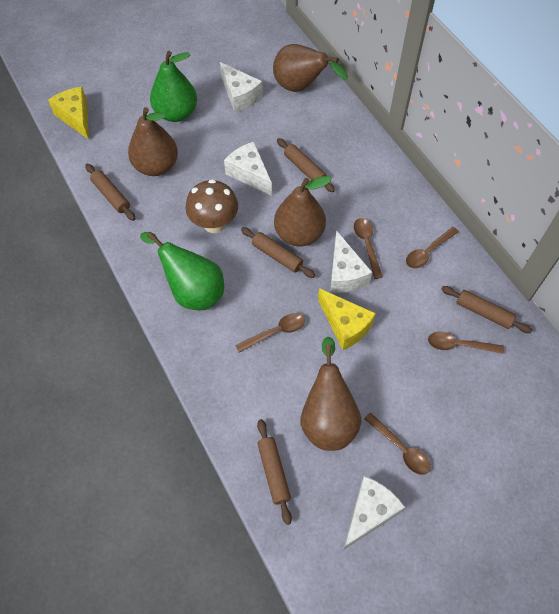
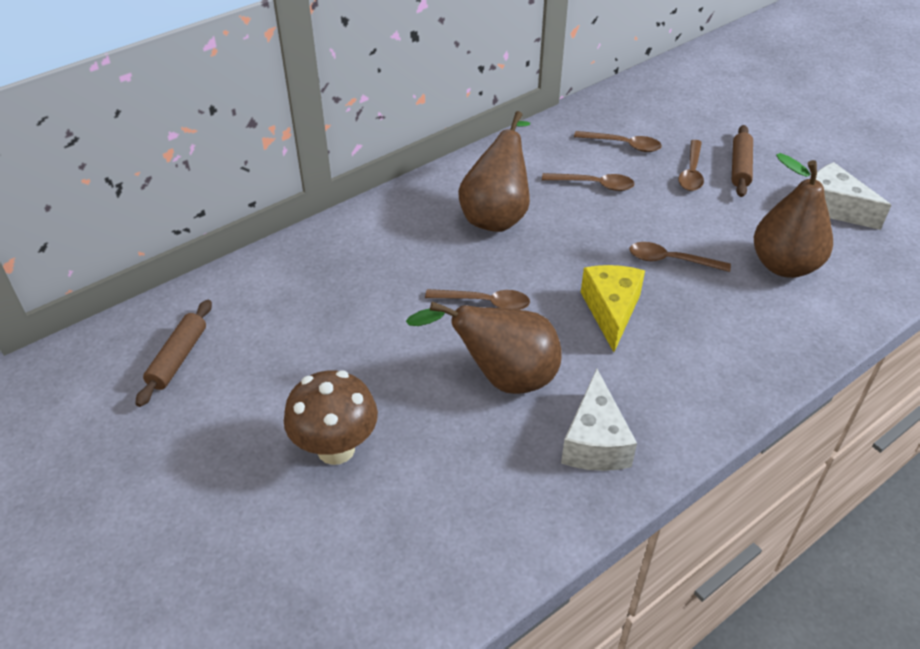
brown pear: 4 -> 3
brown rolling pin: 5 -> 2
green pear: 2 -> 0
white cheese: 4 -> 2
yellow cheese: 2 -> 1

